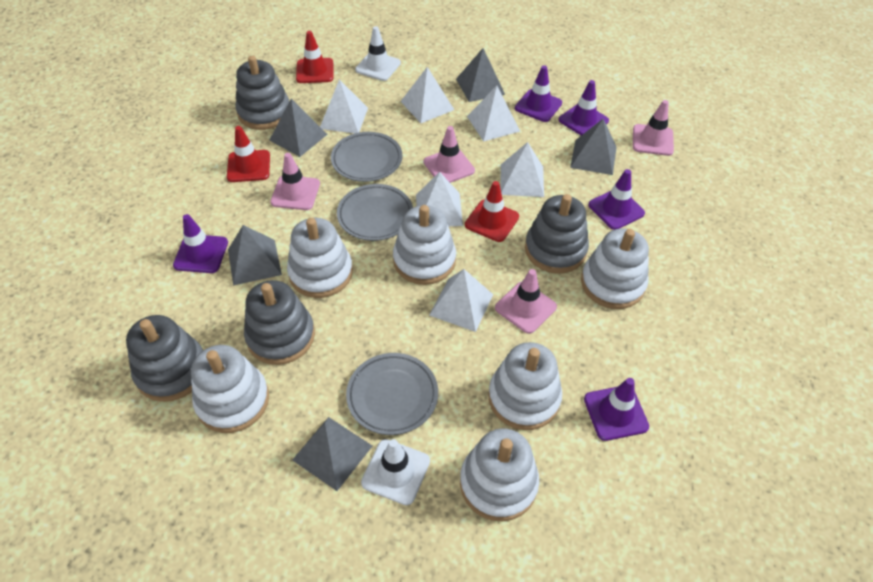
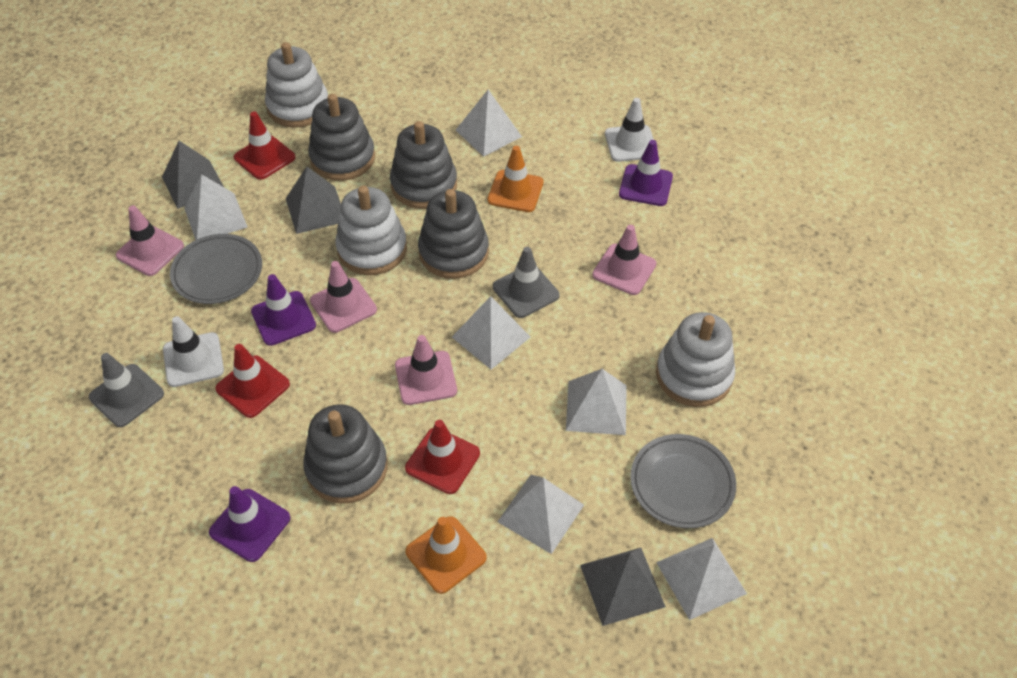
grey plate: 3 -> 2
grey pyramid: 5 -> 3
grey traffic cone: 0 -> 2
orange traffic cone: 0 -> 2
purple traffic cone: 5 -> 3
white stacking toy: 6 -> 3

